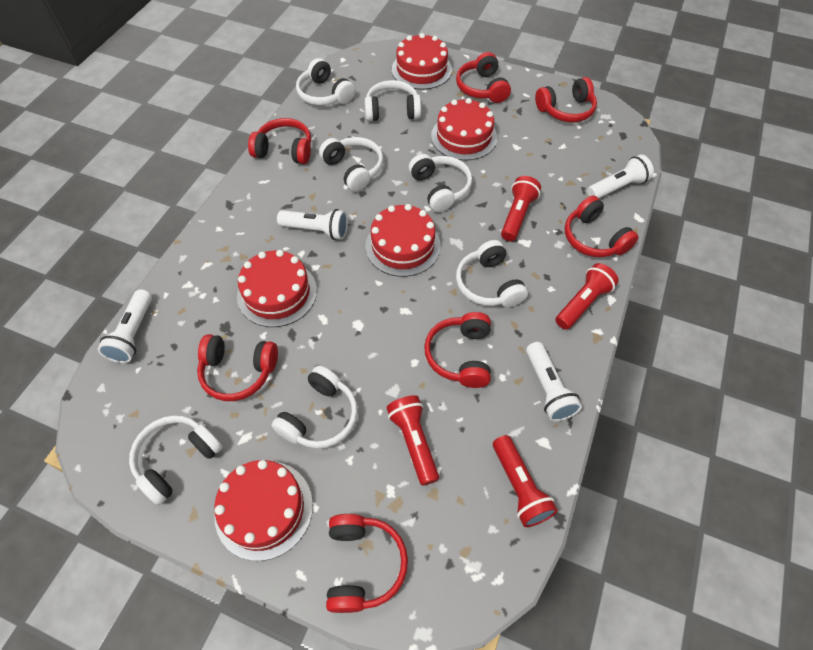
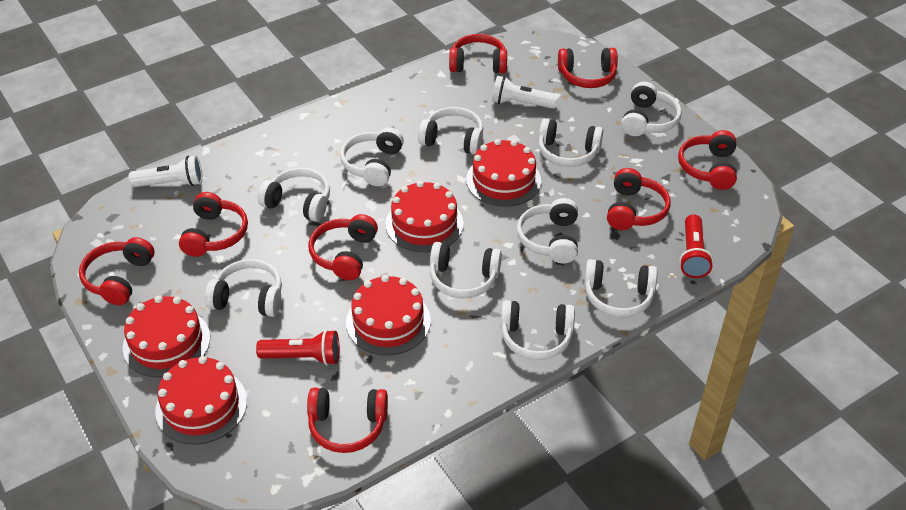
red flashlight: 4 -> 2
red headphones: 7 -> 8
white flashlight: 4 -> 2
white headphones: 7 -> 10

